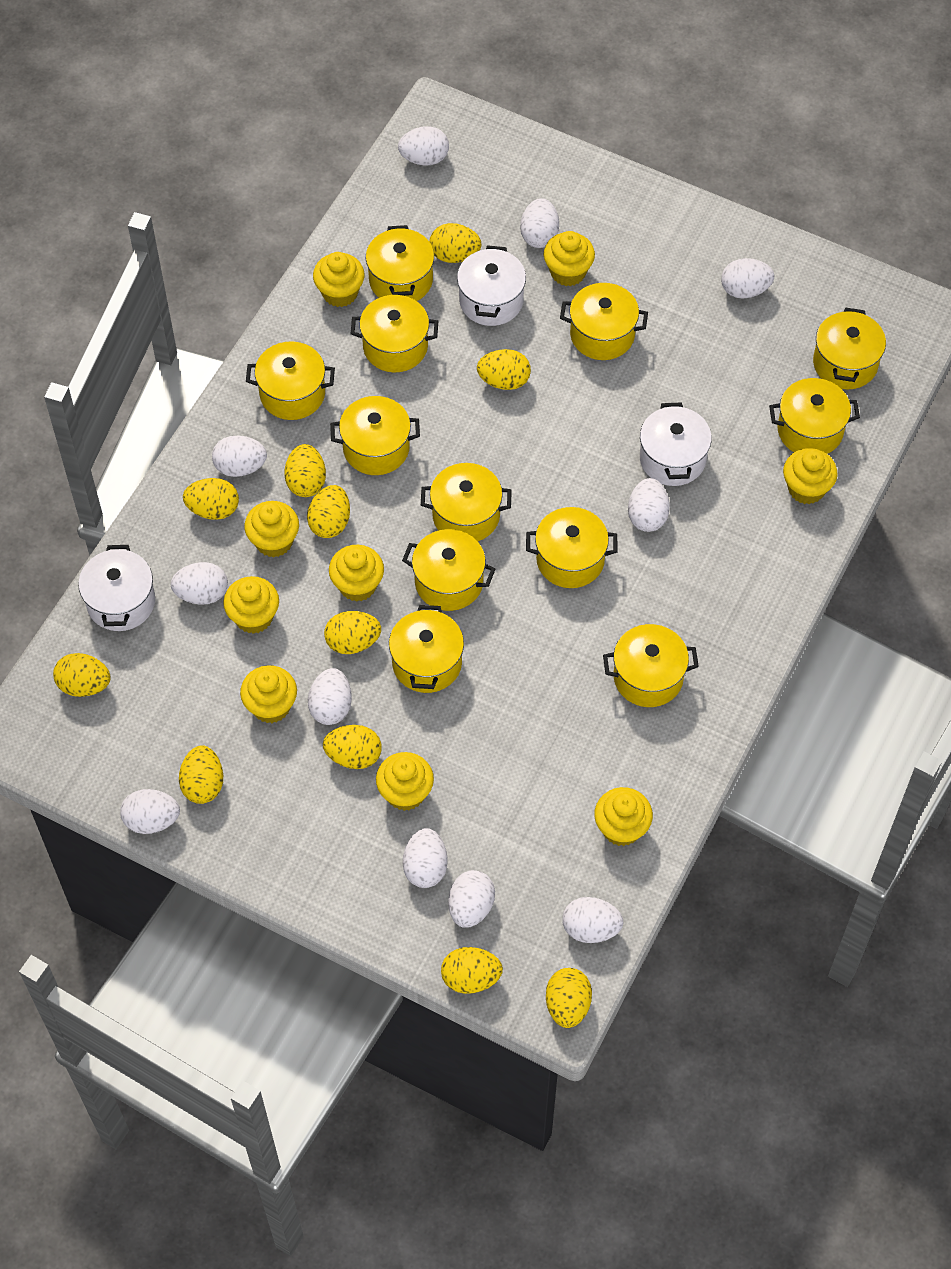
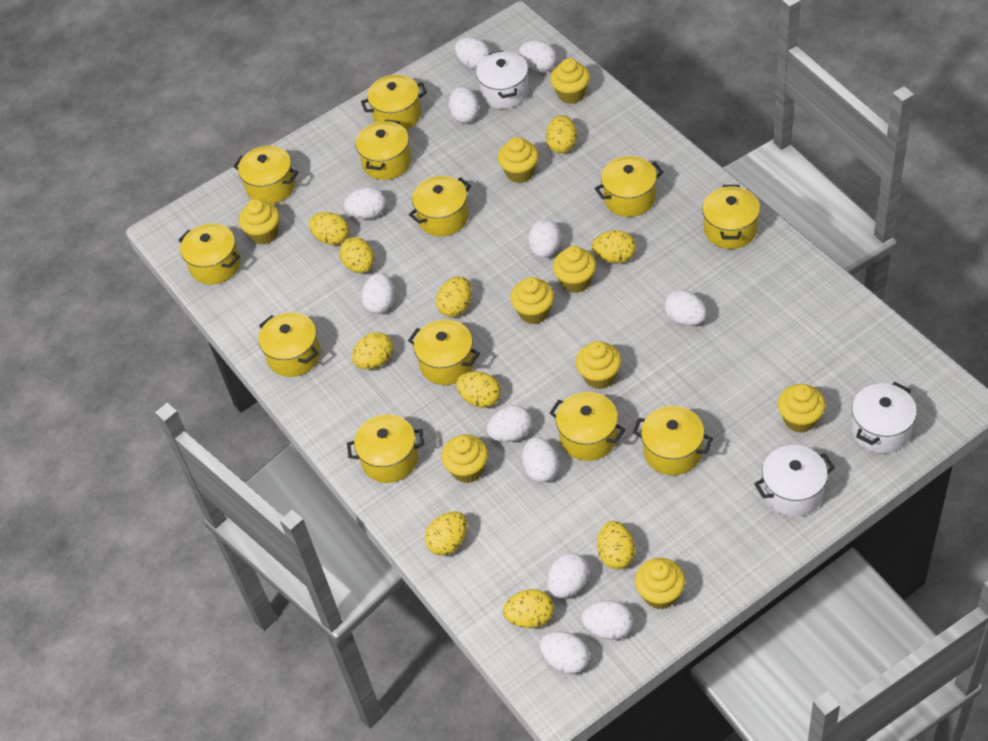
white egg: 11 -> 12
yellow egg: 11 -> 10

